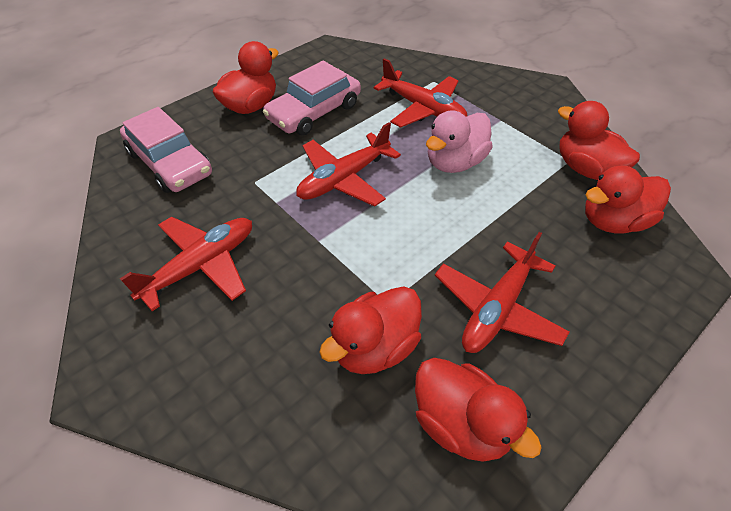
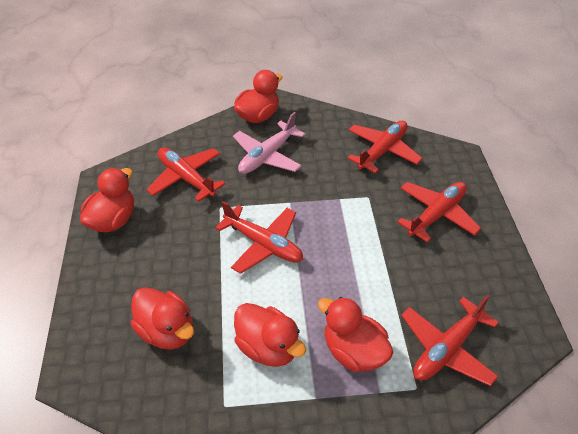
pink car: 2 -> 0
pink duck: 1 -> 0
pink plane: 0 -> 1
red plane: 4 -> 5

